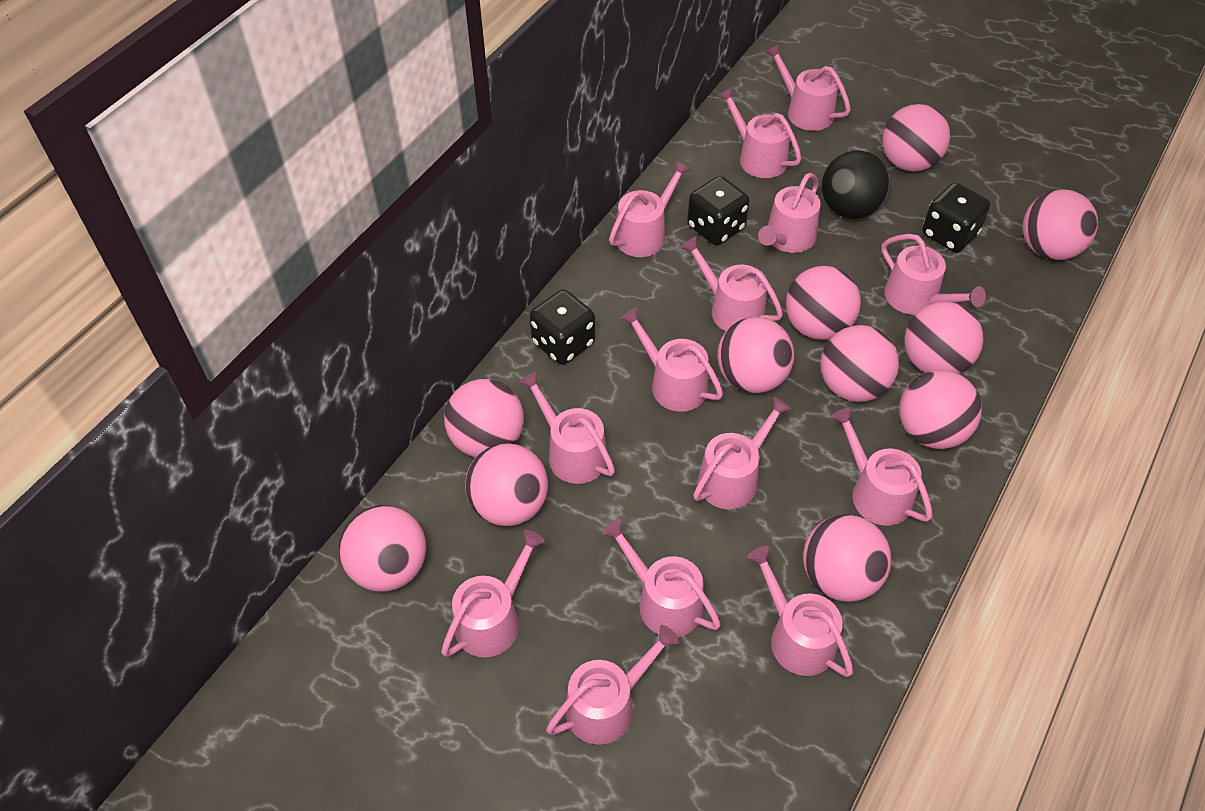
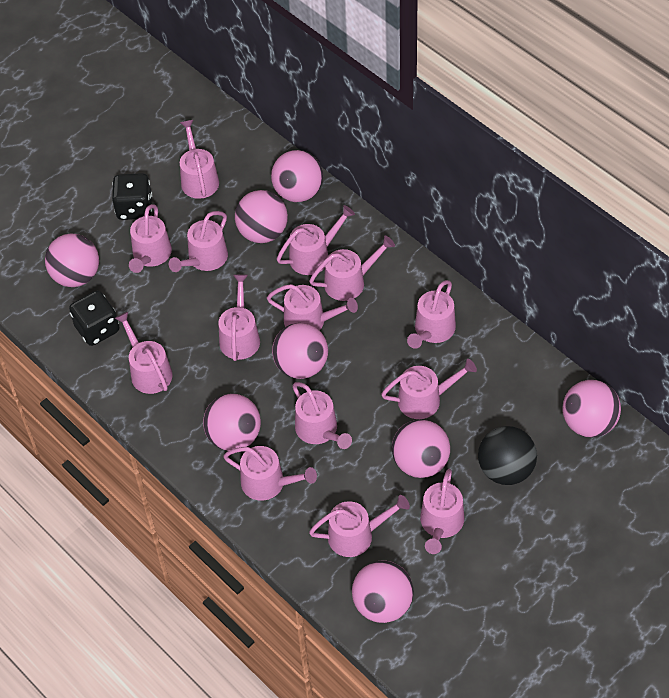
black dice: 3 -> 2
pink ball: 11 -> 8

